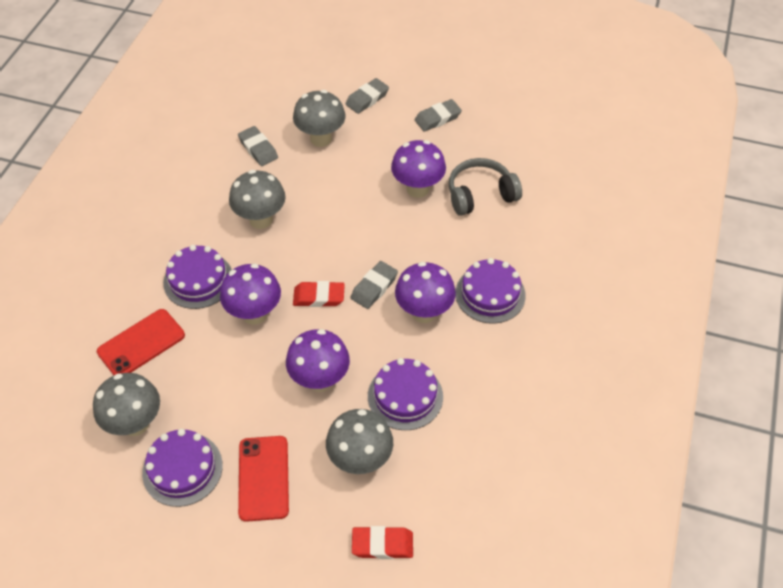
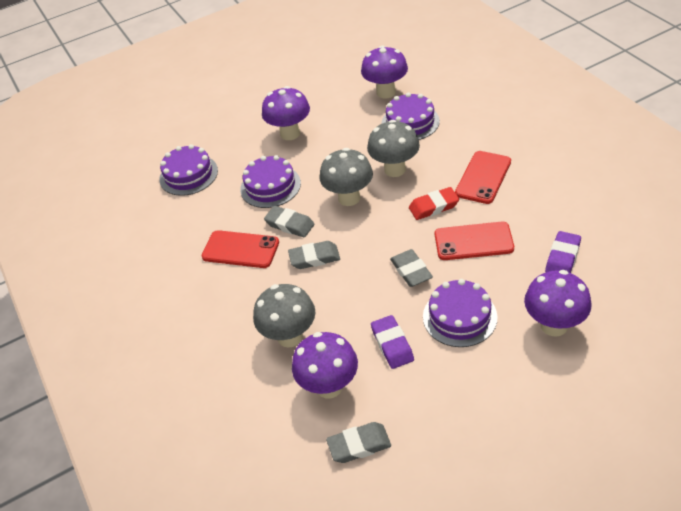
grey headphones: 1 -> 0
grey mushroom: 4 -> 3
purple eraser: 0 -> 2
red eraser: 2 -> 1
red phone: 2 -> 3

